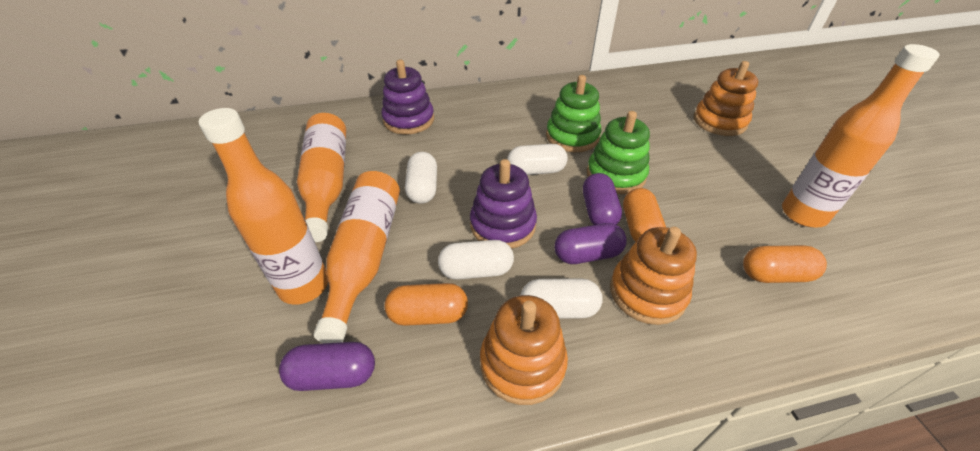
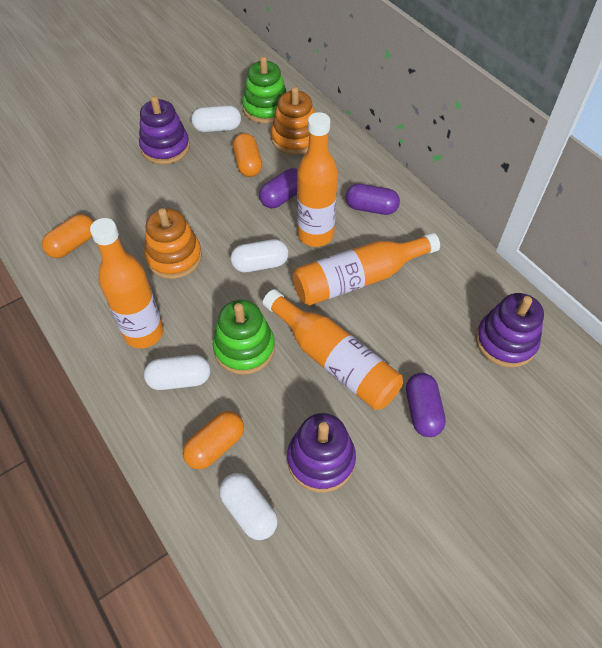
orange stacking toy: 3 -> 2
purple stacking toy: 2 -> 3

